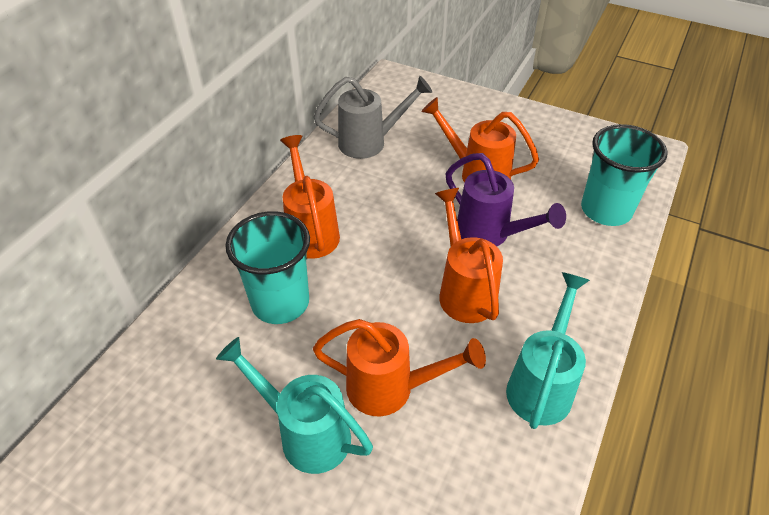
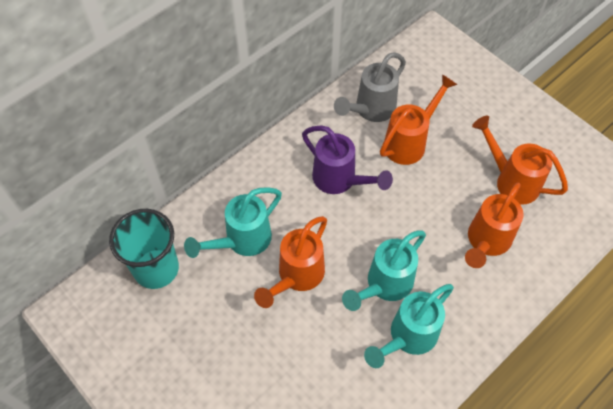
turquoise cup: 2 -> 1
turquoise watering can: 2 -> 3

